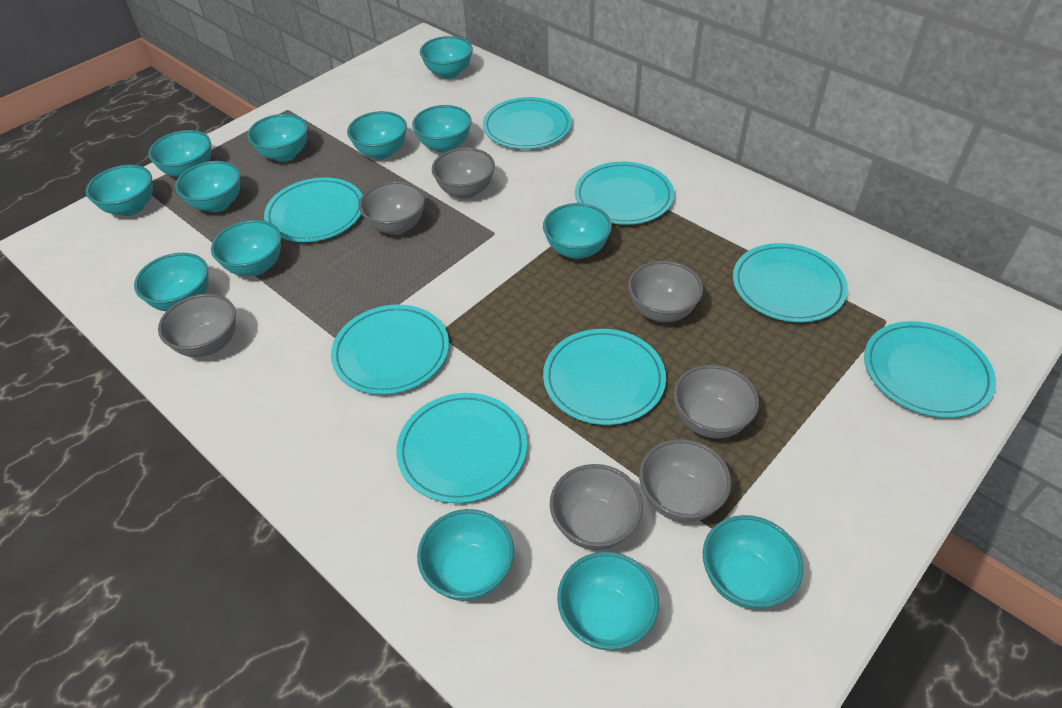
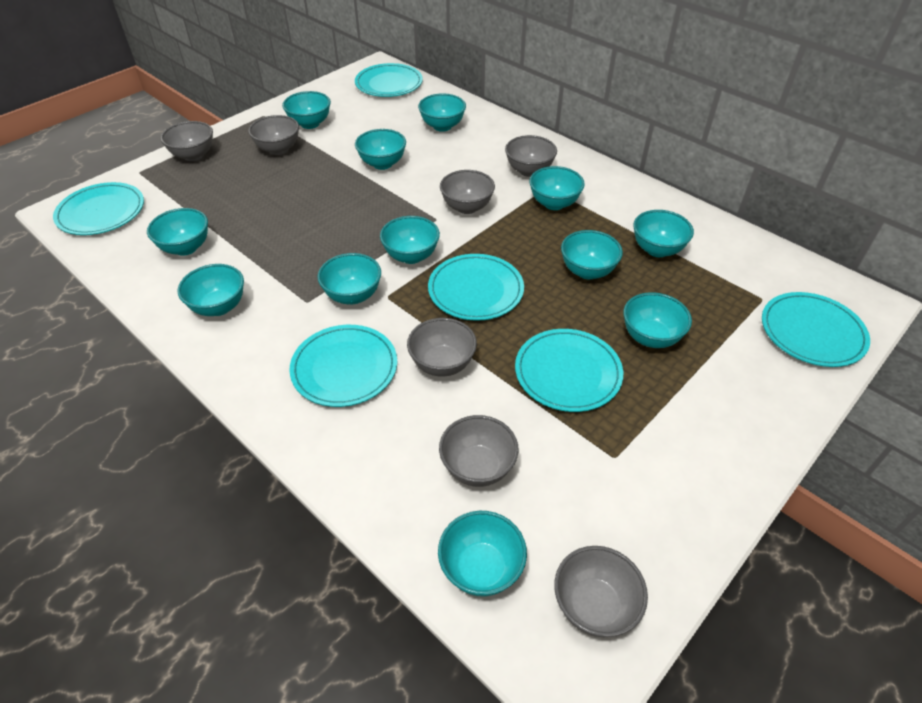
turquoise bowl: 13 -> 12
turquoise plate: 8 -> 6

